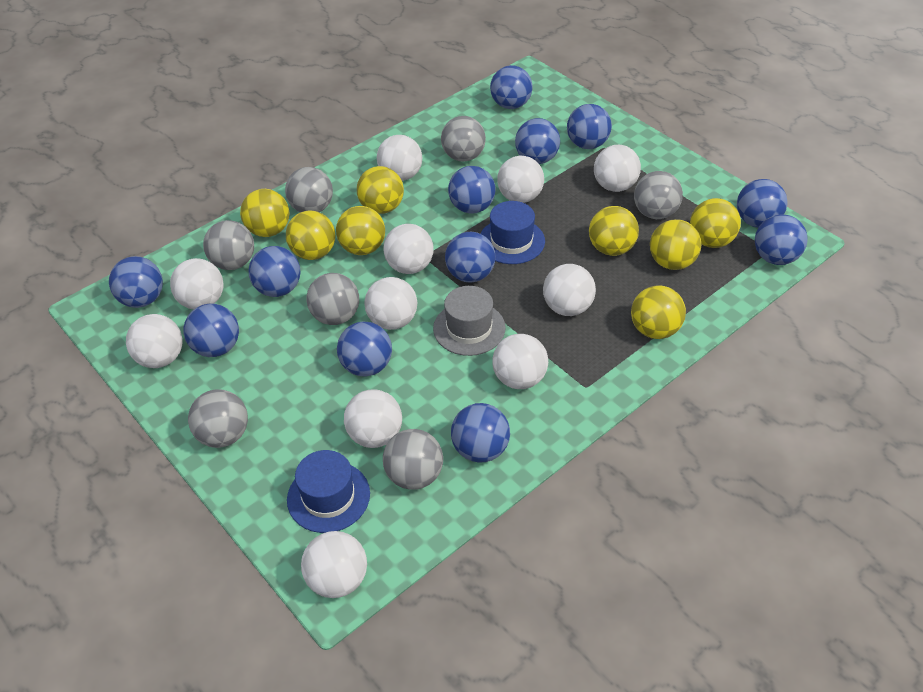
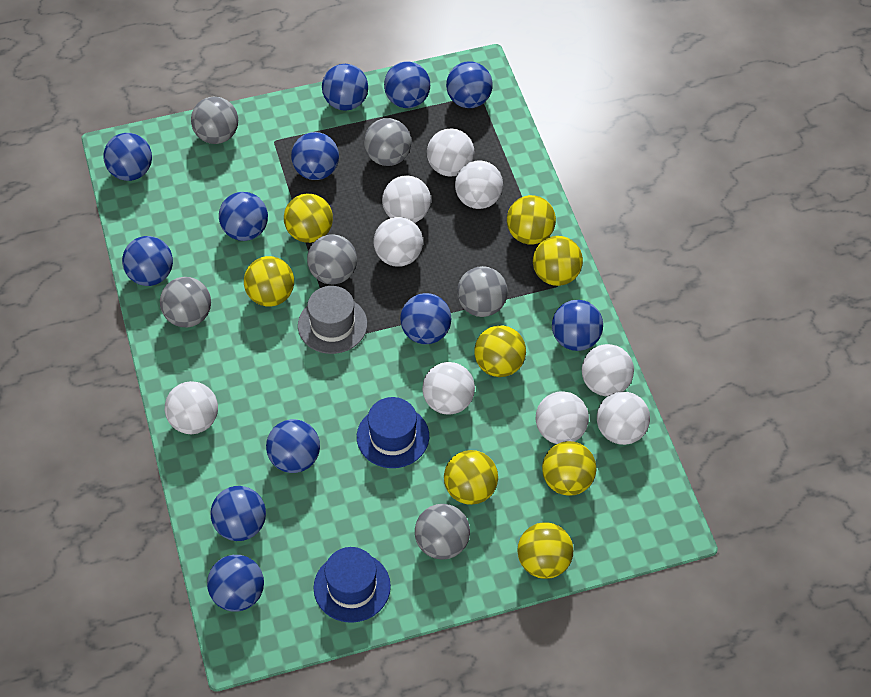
grey ball: 7 -> 6
white ball: 11 -> 9

